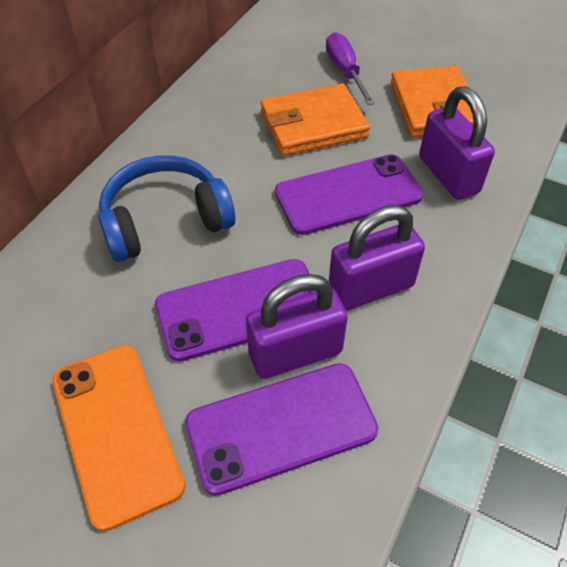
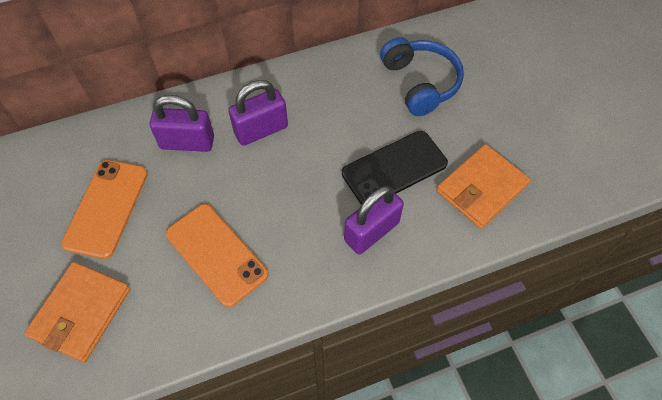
black phone: 0 -> 1
orange phone: 1 -> 2
purple phone: 3 -> 0
purple screwdriver: 1 -> 0

